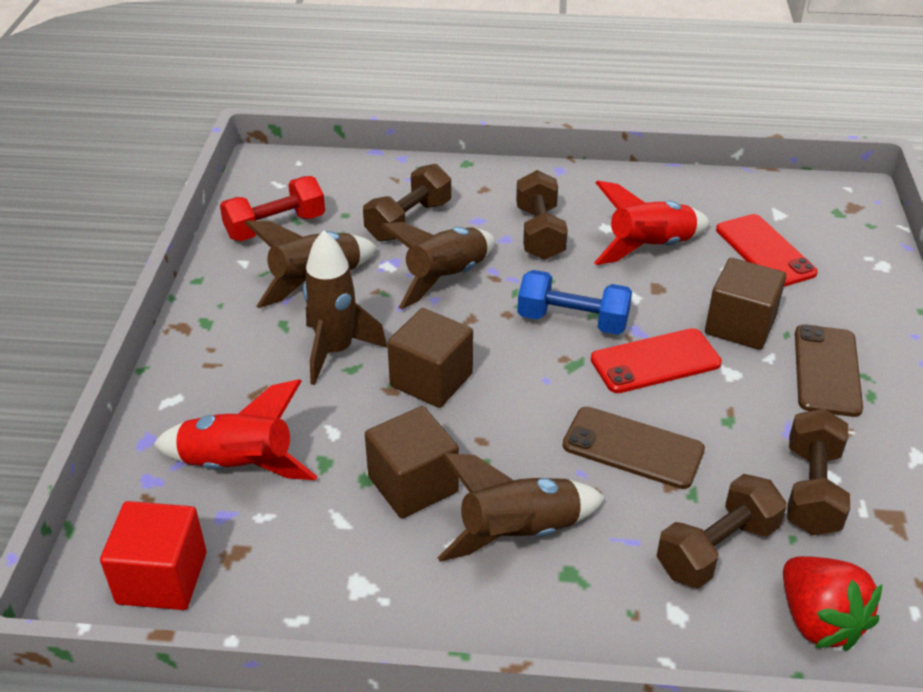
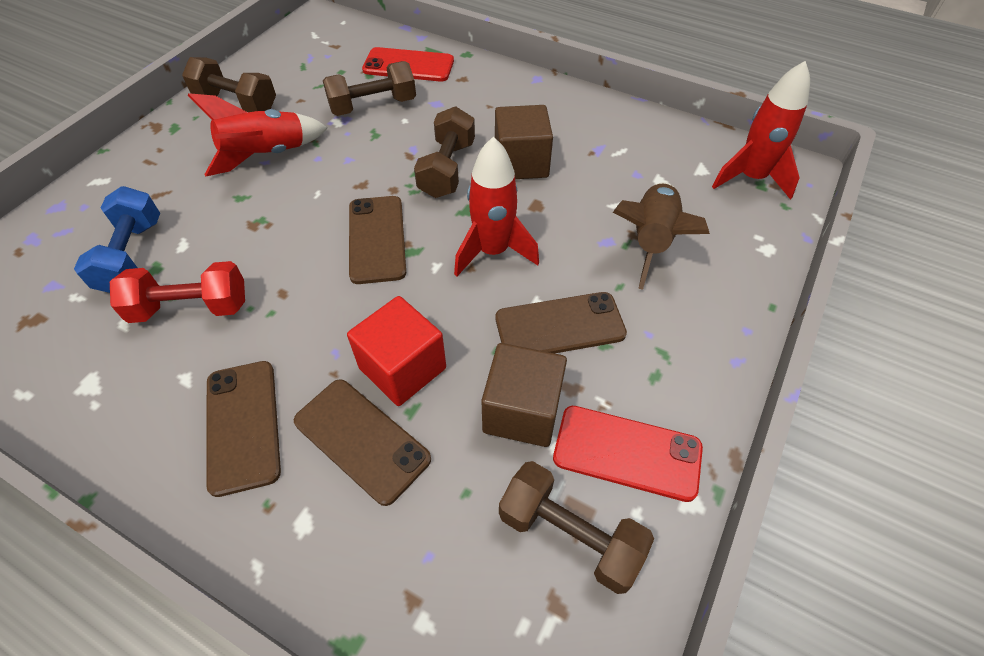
brown cube: 3 -> 2
brown phone: 2 -> 4
brown rocket: 4 -> 1
red rocket: 2 -> 3
red strawberry: 1 -> 0

